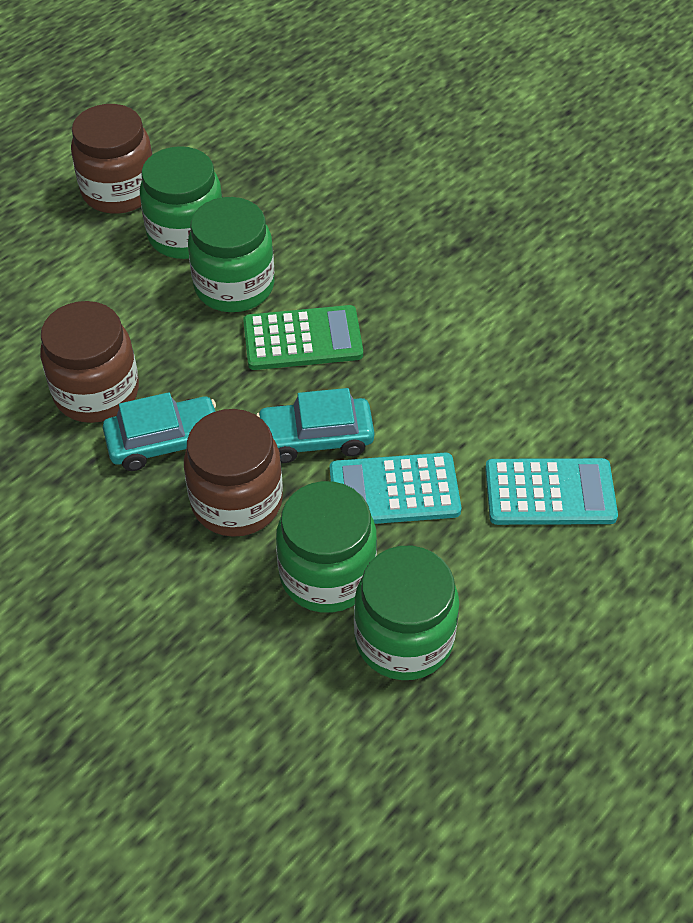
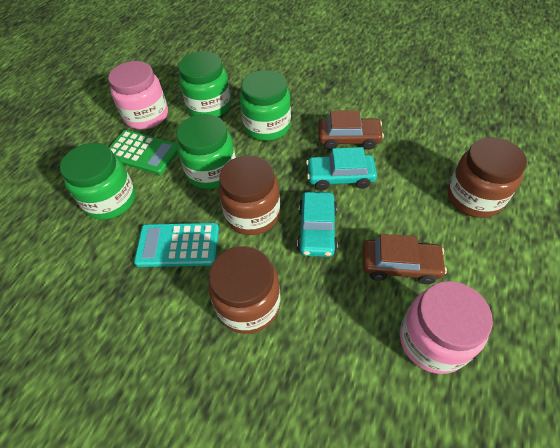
brown car: 0 -> 2
pink jar: 0 -> 2
turquoise calculator: 2 -> 1

